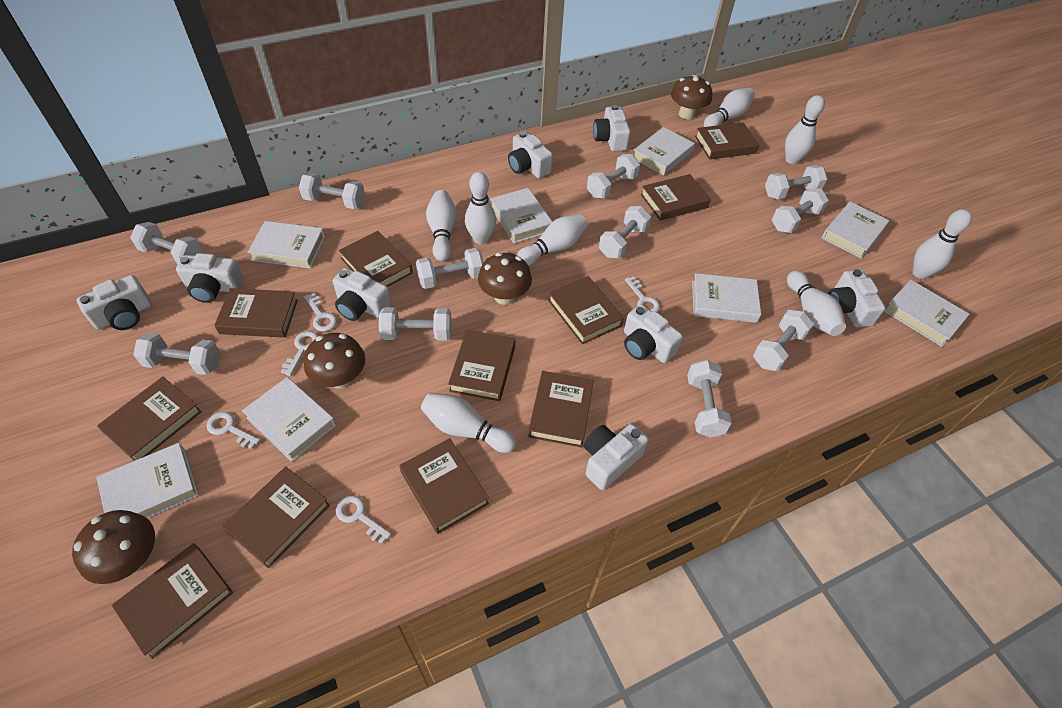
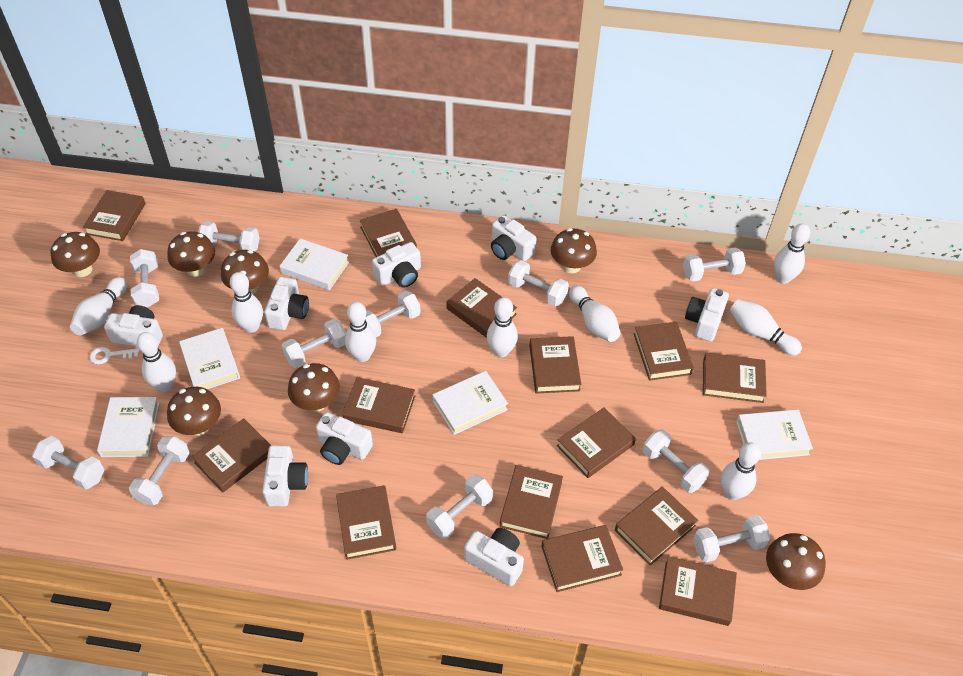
brown book: 11 -> 14
brown mushroom: 4 -> 7
white book: 8 -> 5
white bowling pin: 8 -> 9
white key: 5 -> 1

